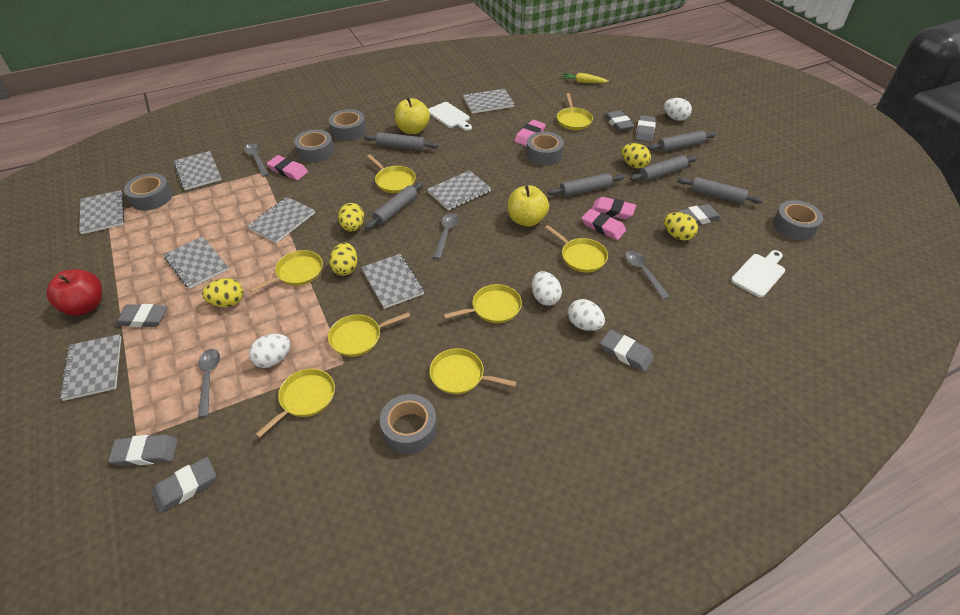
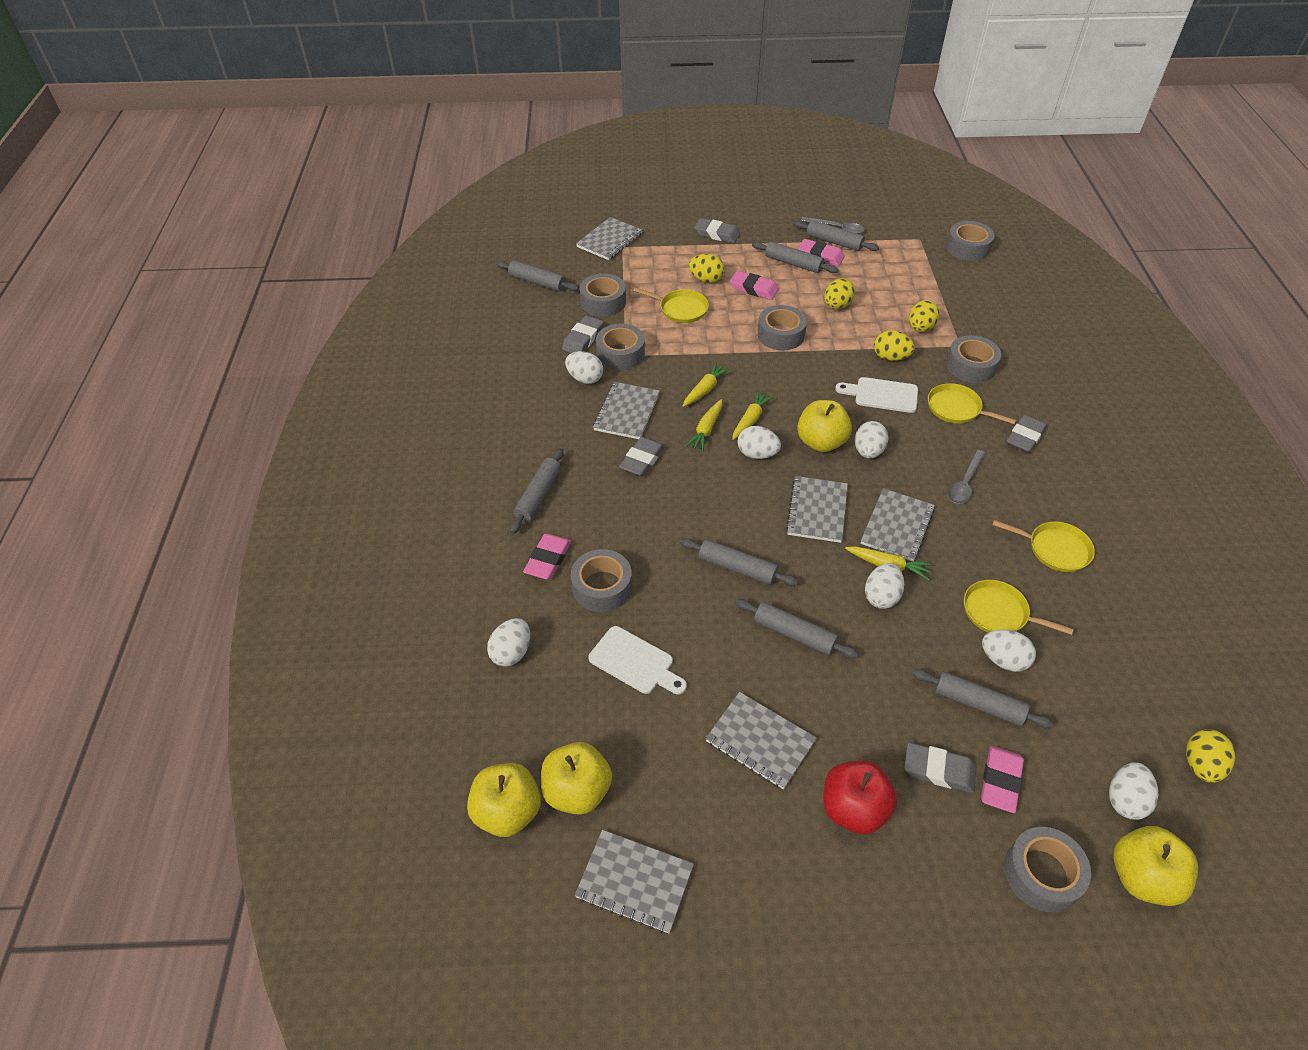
grey eraser: 7 -> 5
grey notebook: 8 -> 6
grey rolling pin: 6 -> 7
grey spoon: 4 -> 2
grey tape: 6 -> 7
white egg: 4 -> 7
yellow apple: 2 -> 4
yellow carrot: 1 -> 4
yellow pan: 8 -> 4

